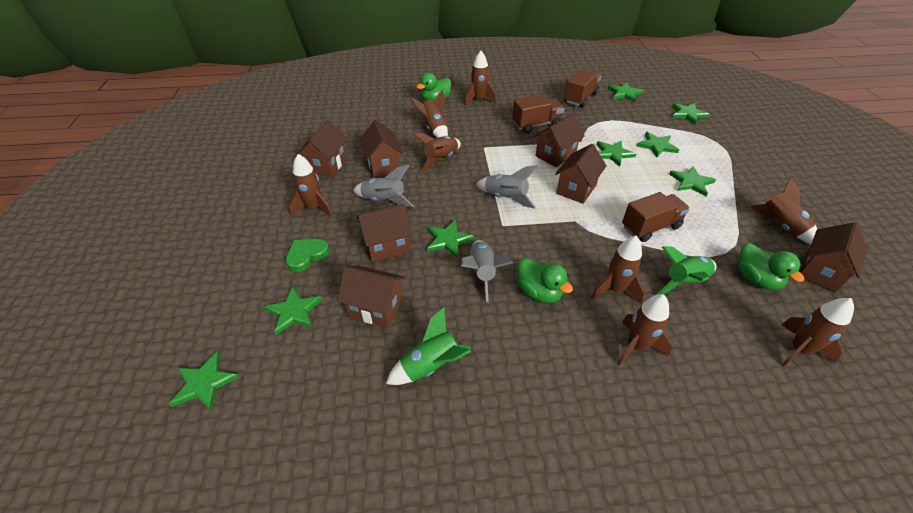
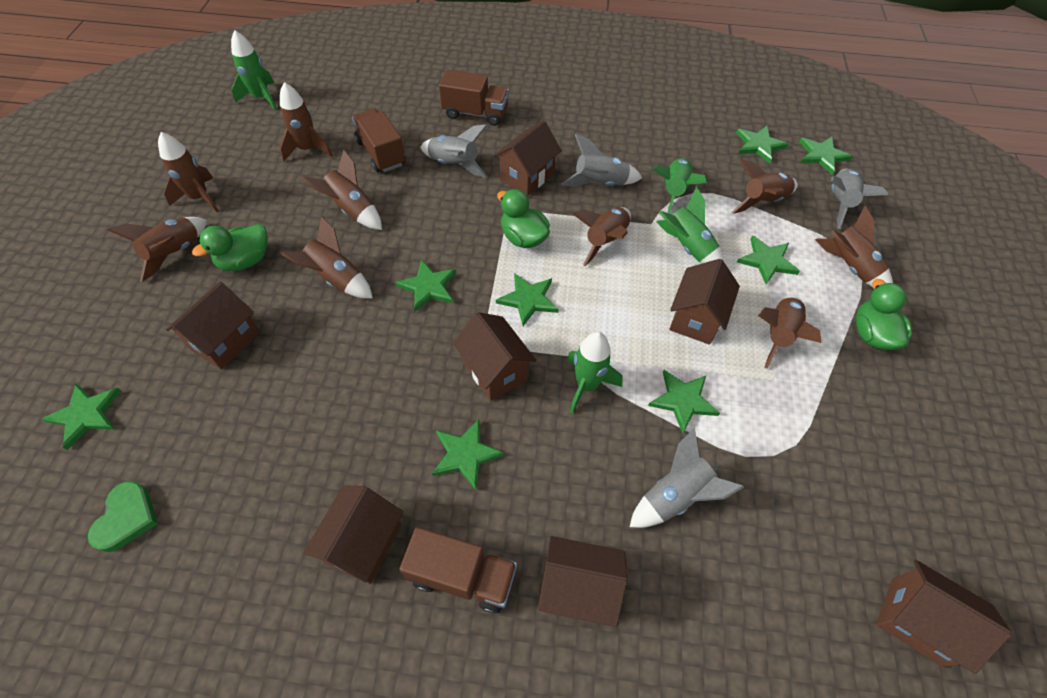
brown rocket: 8 -> 9
green rocket: 2 -> 4
grey rocket: 3 -> 4

